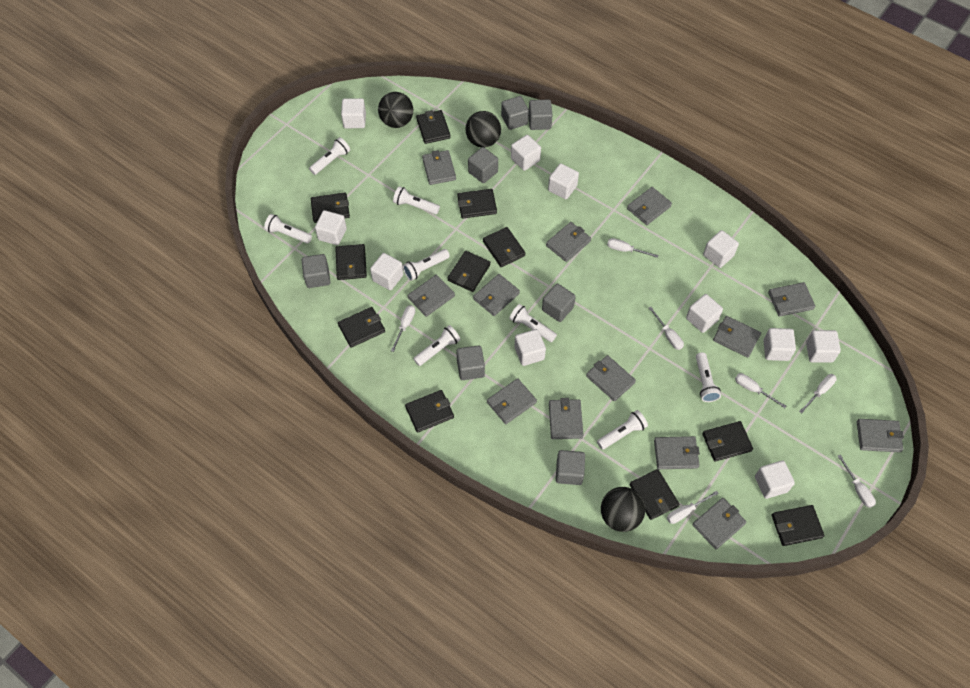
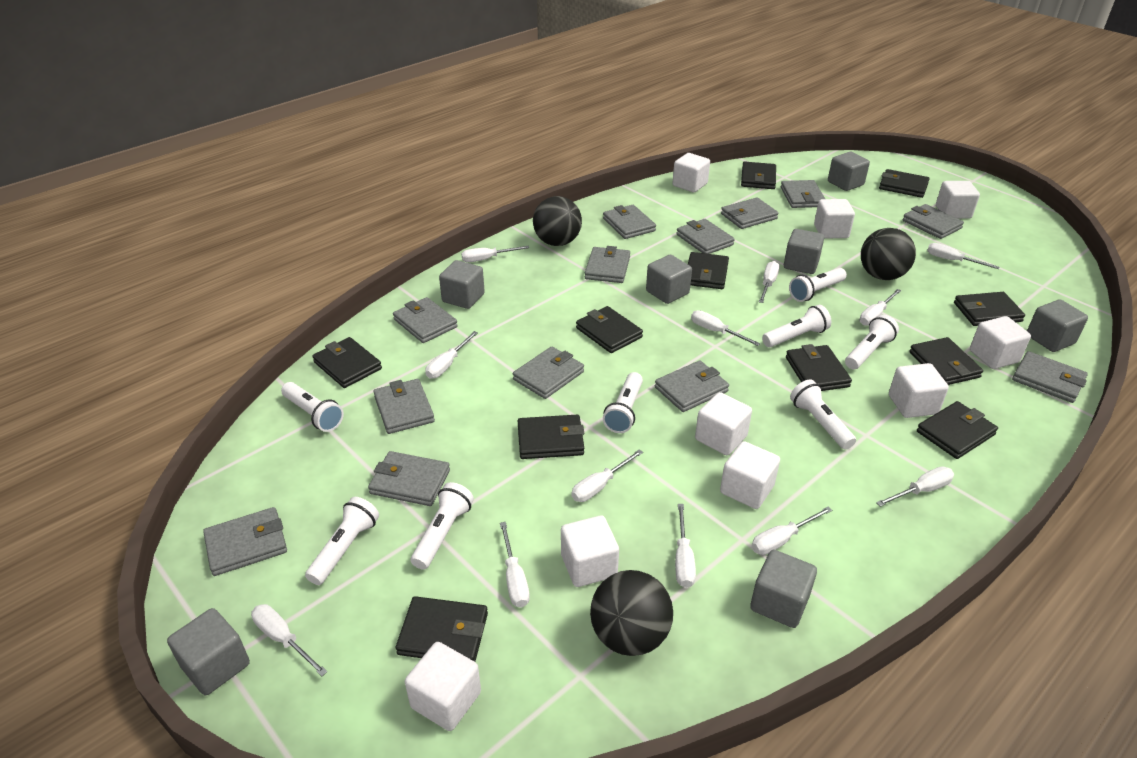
white cube: 11 -> 9
white screwdriver: 7 -> 12

